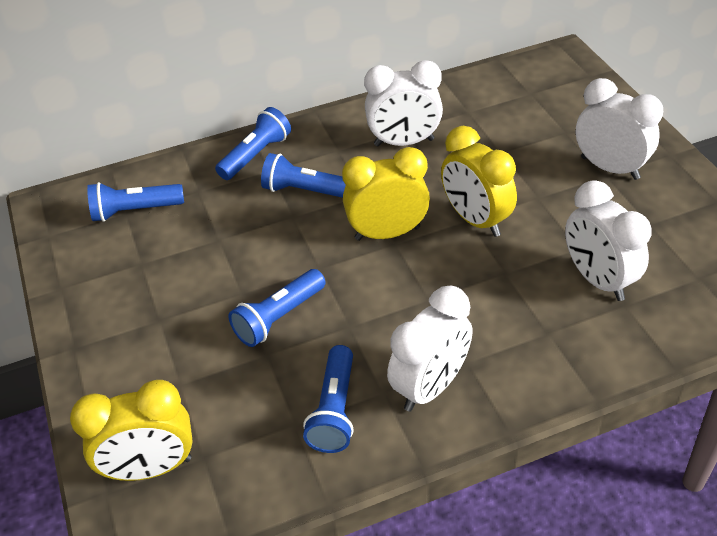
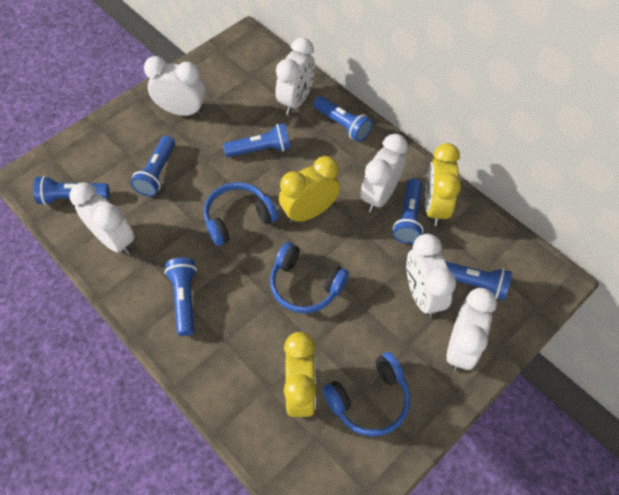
blue flashlight: 5 -> 7
blue headphones: 0 -> 3
white clock: 4 -> 6

